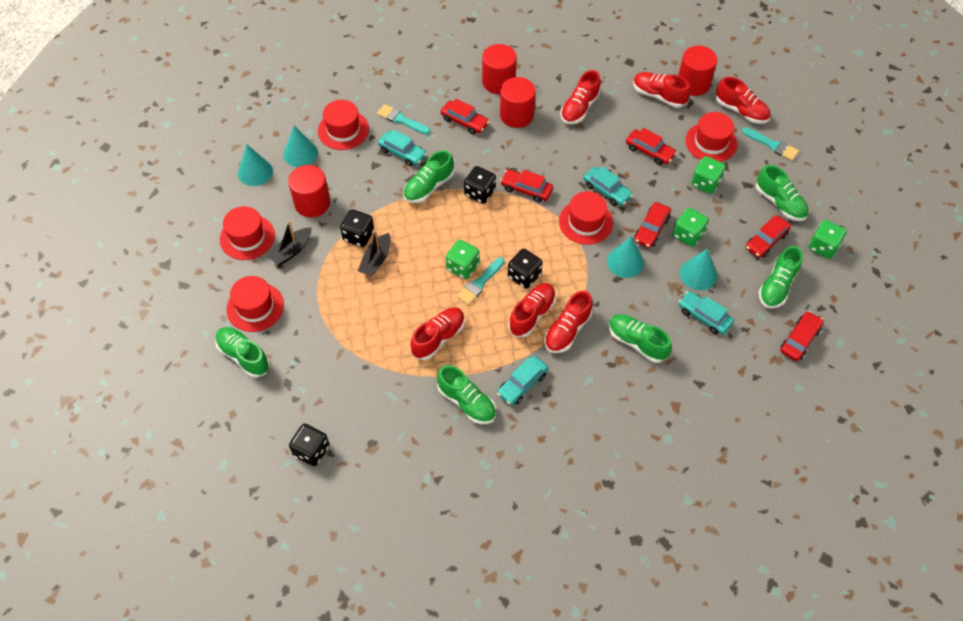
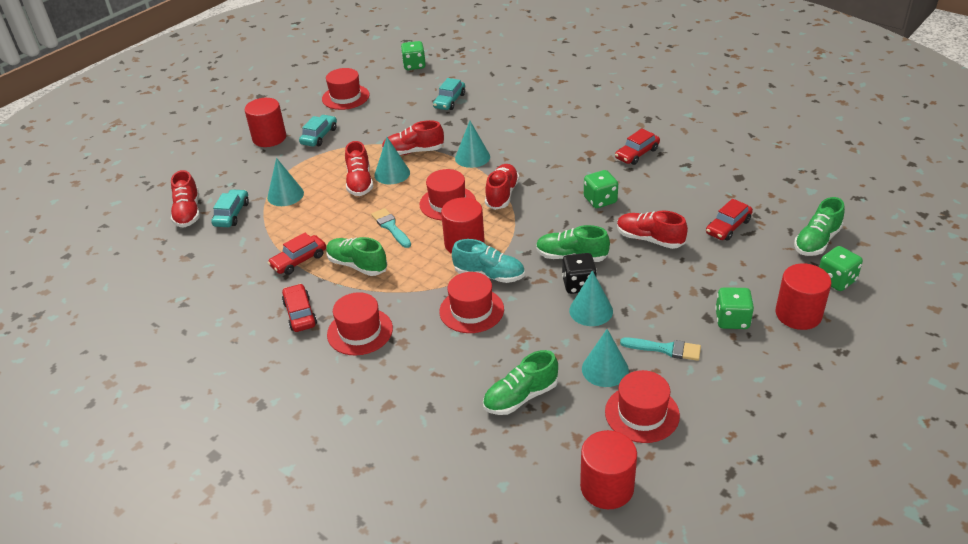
black boat: 2 -> 0
black dice: 4 -> 1
green shoe: 6 -> 4
red car: 6 -> 4
red shoe: 6 -> 5
turquoise brush: 3 -> 2
turquoise car: 4 -> 3
turquoise cone: 4 -> 5
turquoise shoe: 0 -> 1

